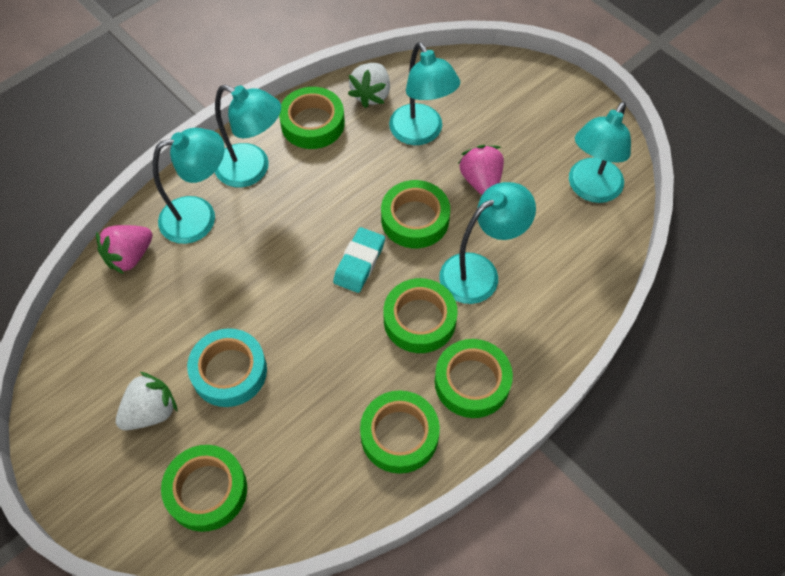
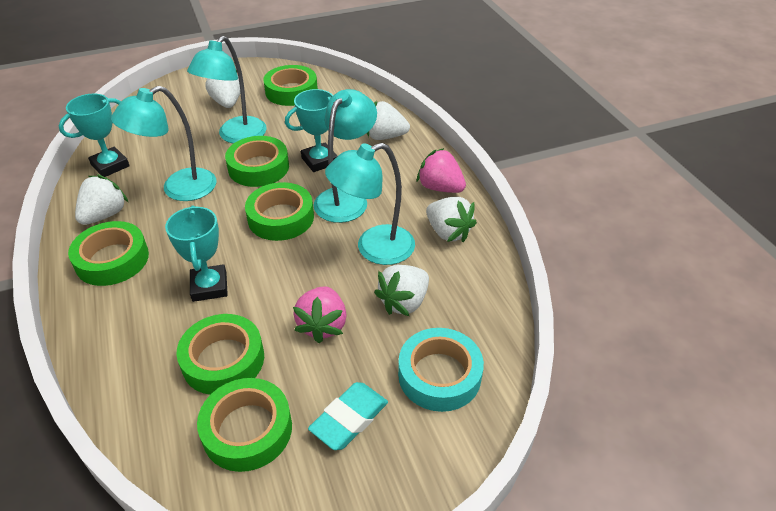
turquoise lamp: 5 -> 4
turquoise trophy: 0 -> 3
white strawberry: 2 -> 5

